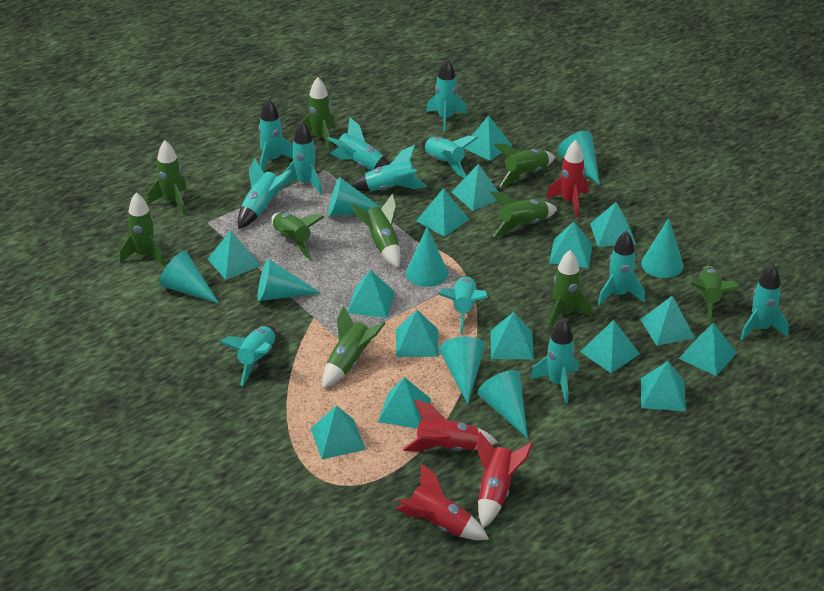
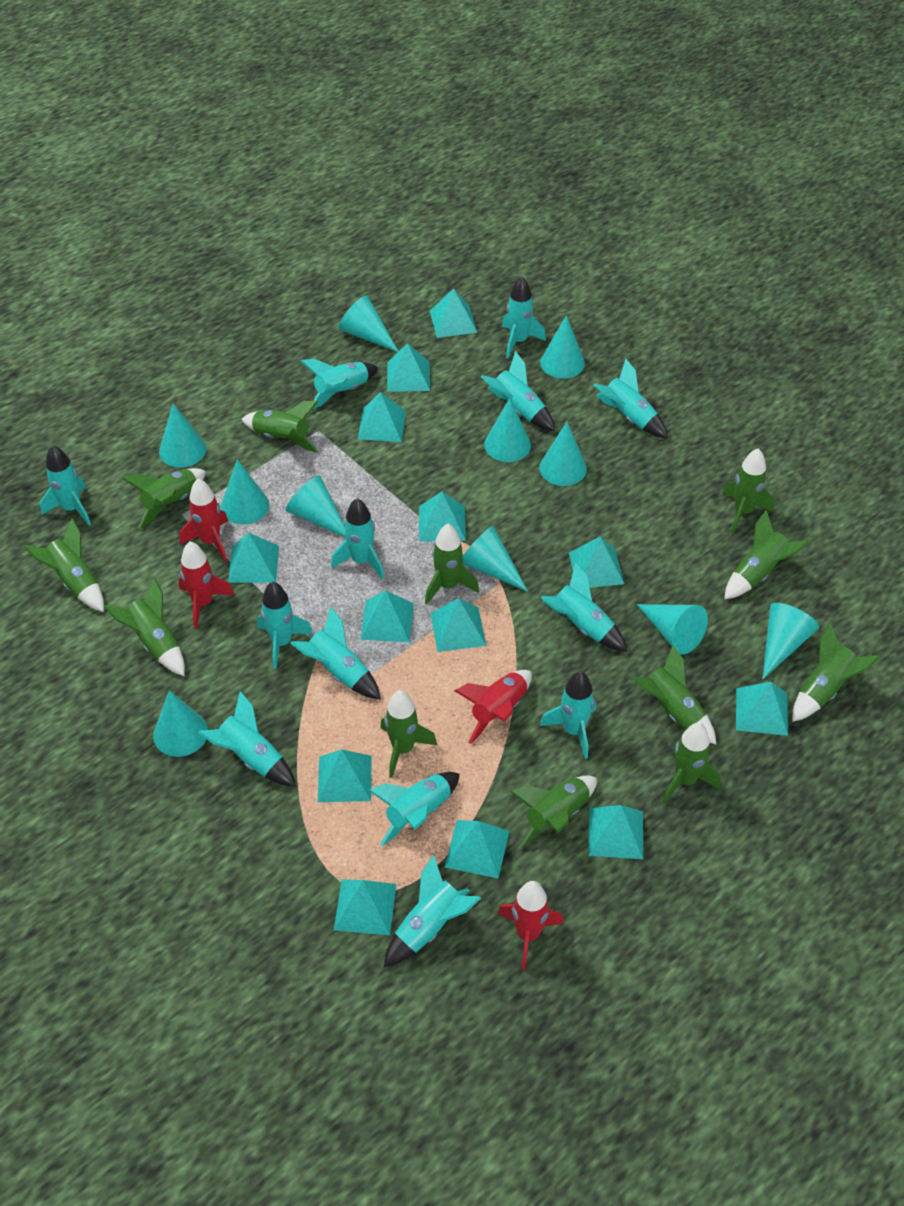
green rocket: 10 -> 12
turquoise cone: 8 -> 11
turquoise pyramid: 15 -> 13
turquoise rocket: 12 -> 13

